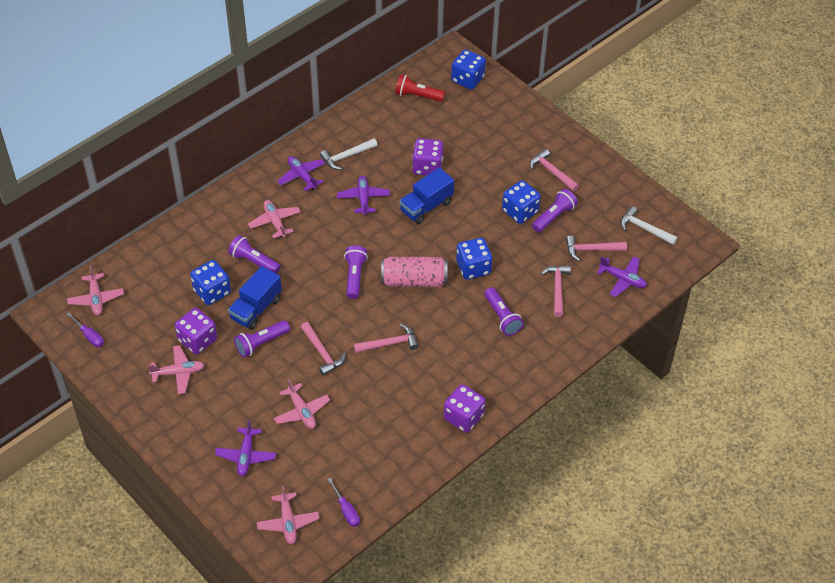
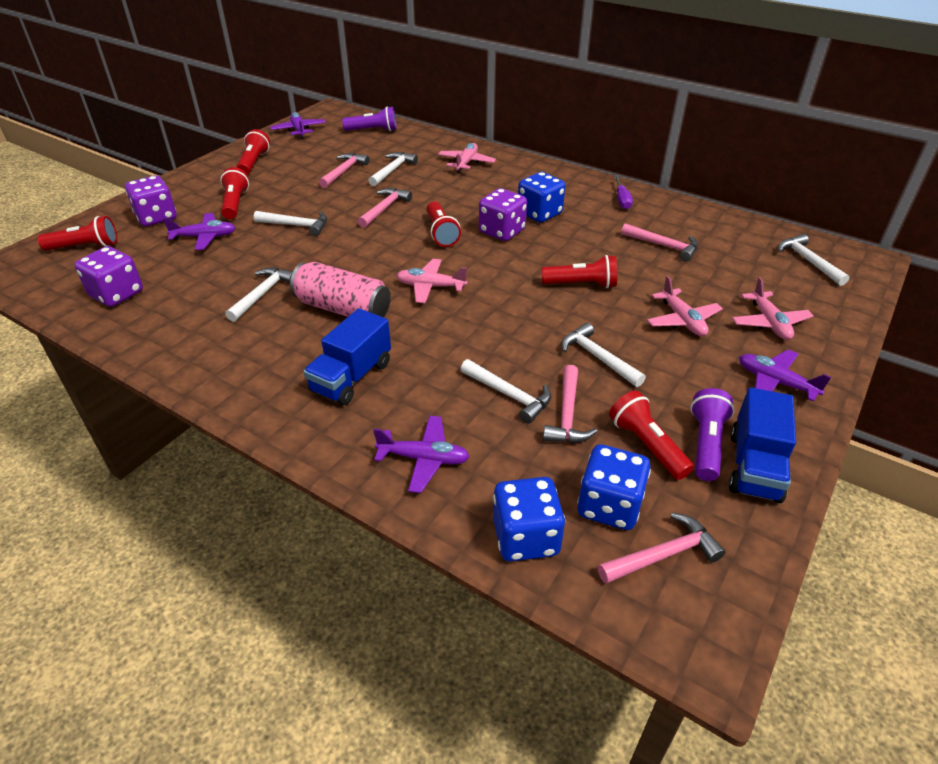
blue dice: 4 -> 3
pink plane: 5 -> 4
purple flashlight: 5 -> 2
purple screwdriver: 2 -> 1
red flashlight: 1 -> 6
white hammer: 2 -> 6

